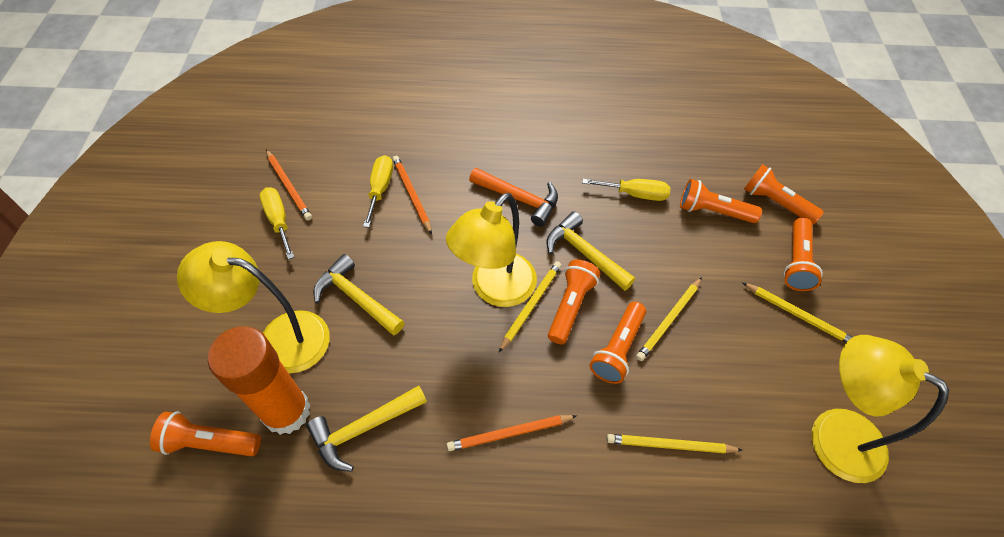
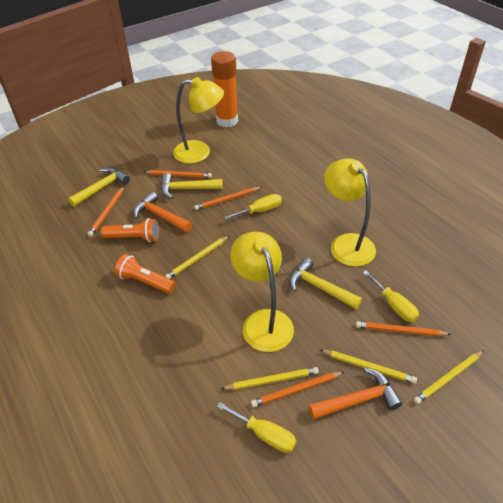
orange flashlight: 6 -> 2
orange hammer: 1 -> 2
orange pencil: 3 -> 5

